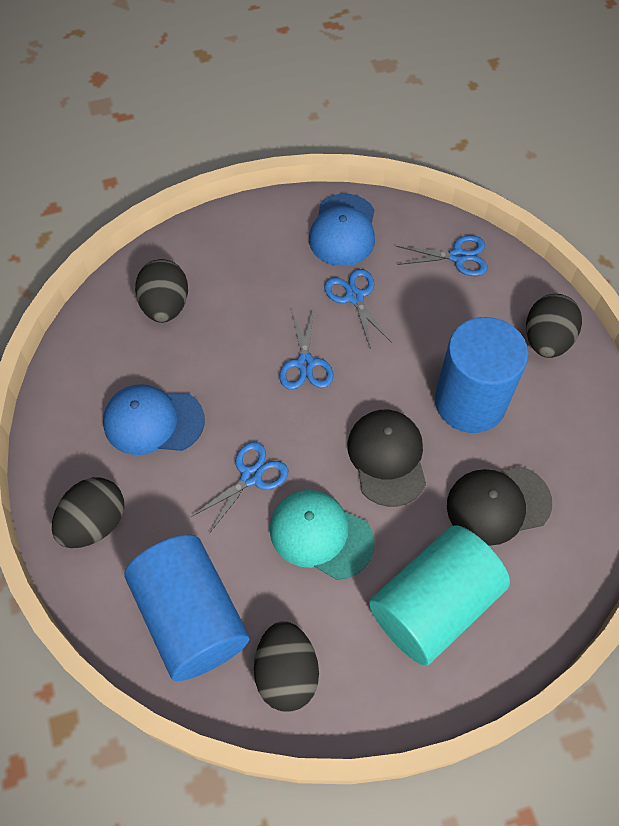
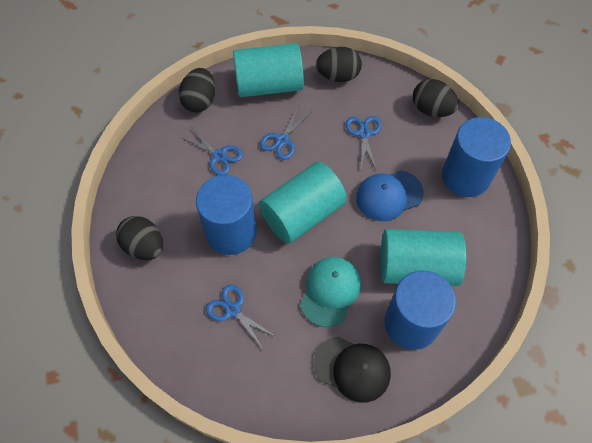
black cap: 2 -> 1
blue cap: 2 -> 1
blue cylinder: 2 -> 3
turquoise cylinder: 1 -> 3

